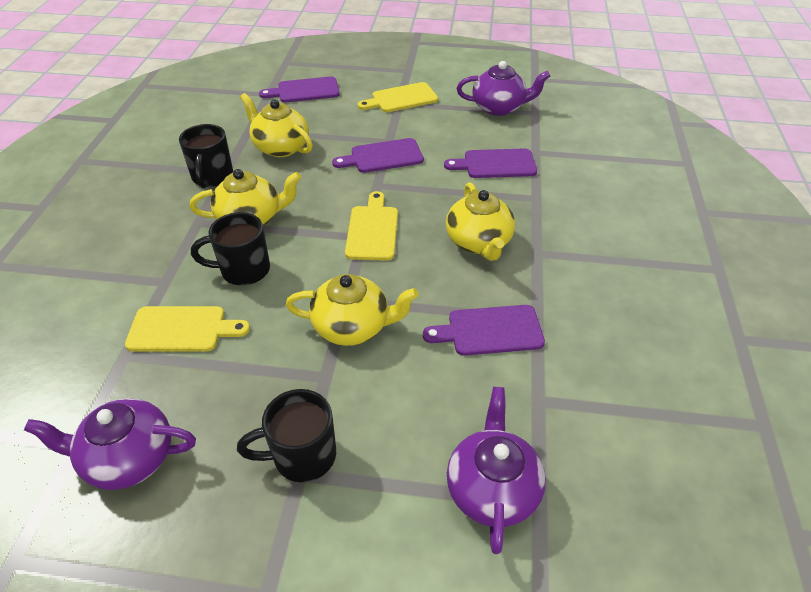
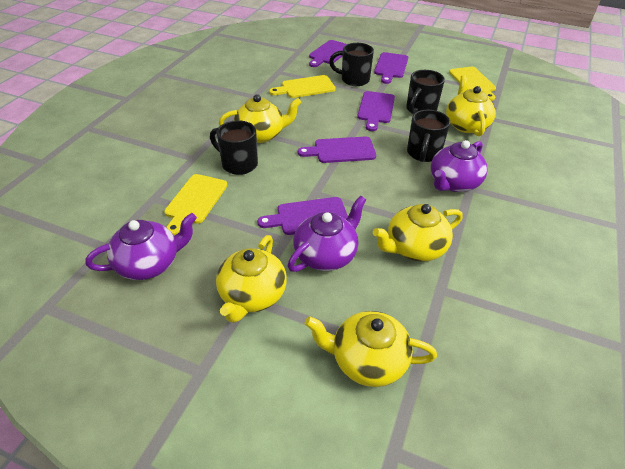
black mug: 3 -> 4
purple cutting board: 4 -> 5
yellow teapot: 4 -> 5

